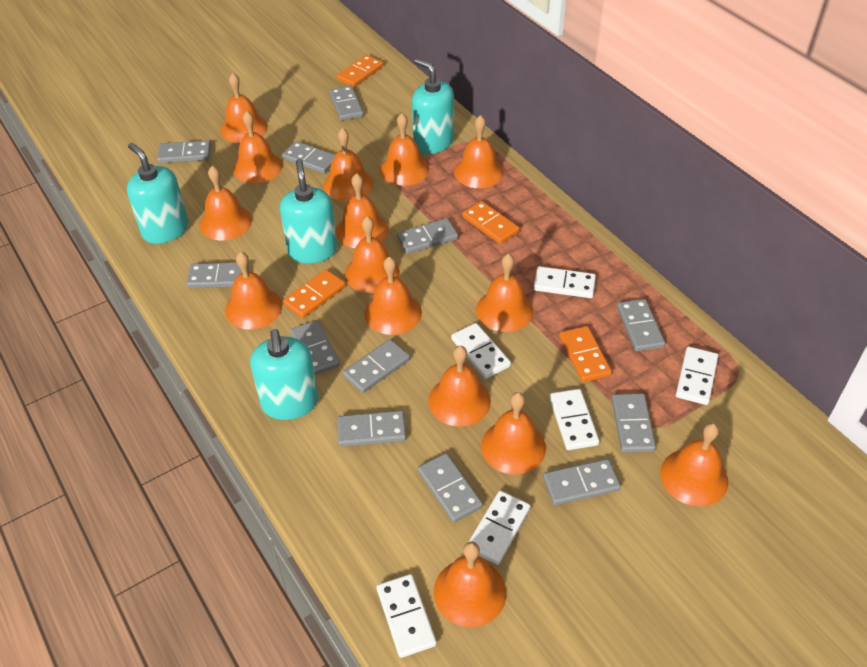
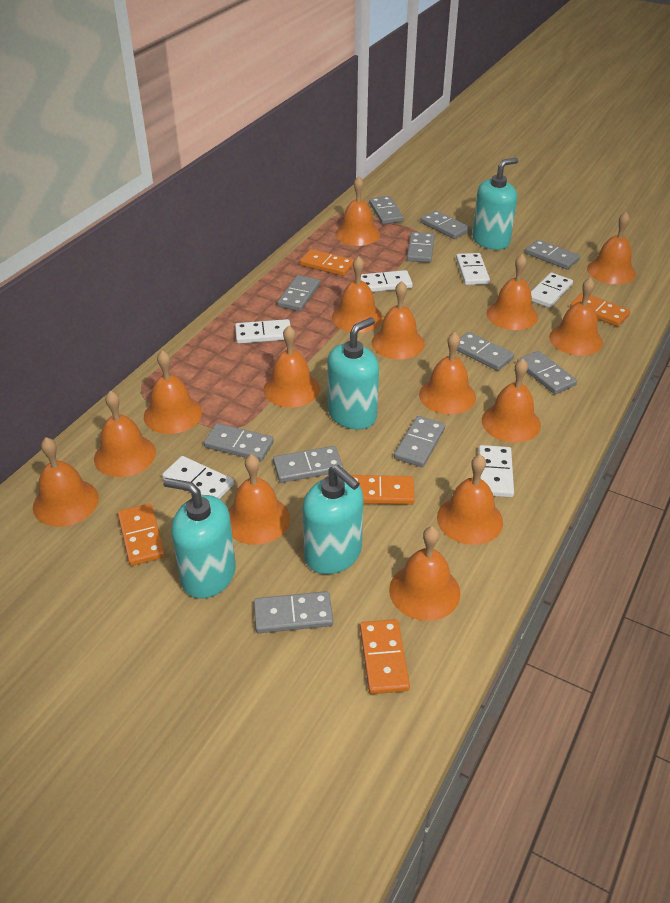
grey domino: 12 -> 11
orange domino: 4 -> 5

